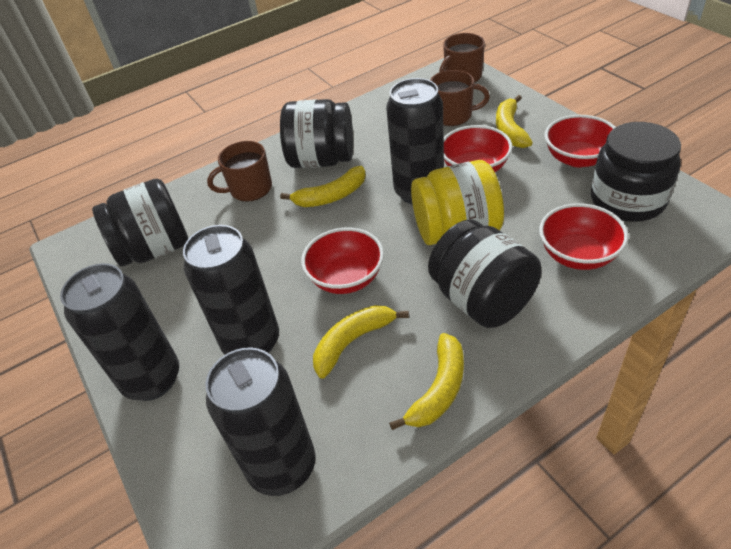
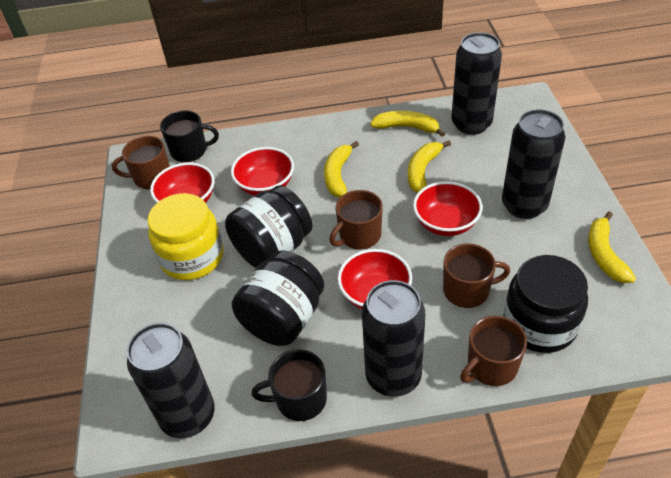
black jar: 4 -> 3
black mug: 0 -> 2
brown mug: 3 -> 4

